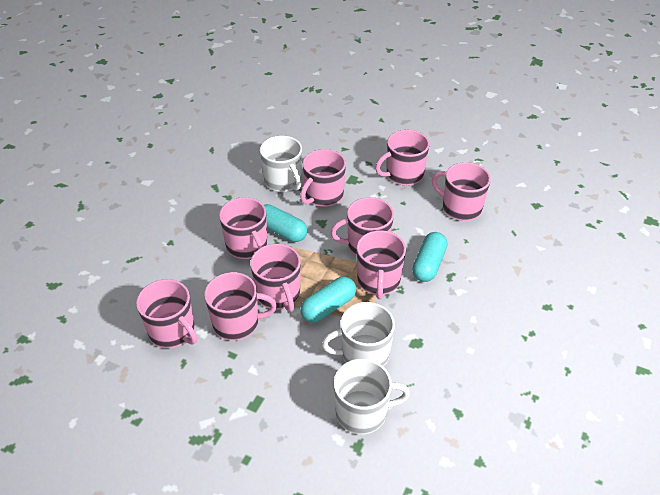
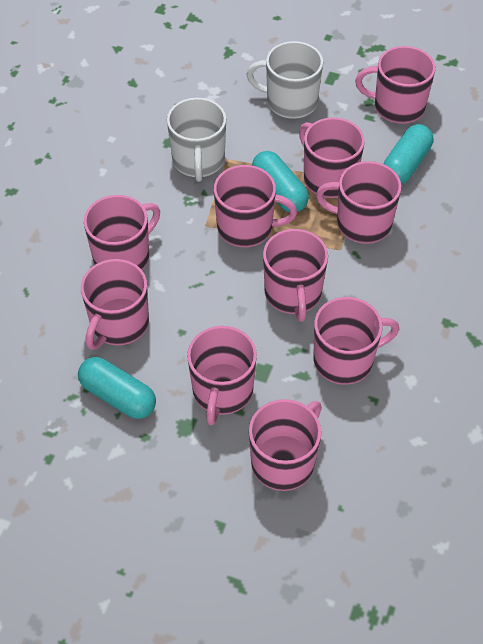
pink mug: 9 -> 10
white mug: 3 -> 2

